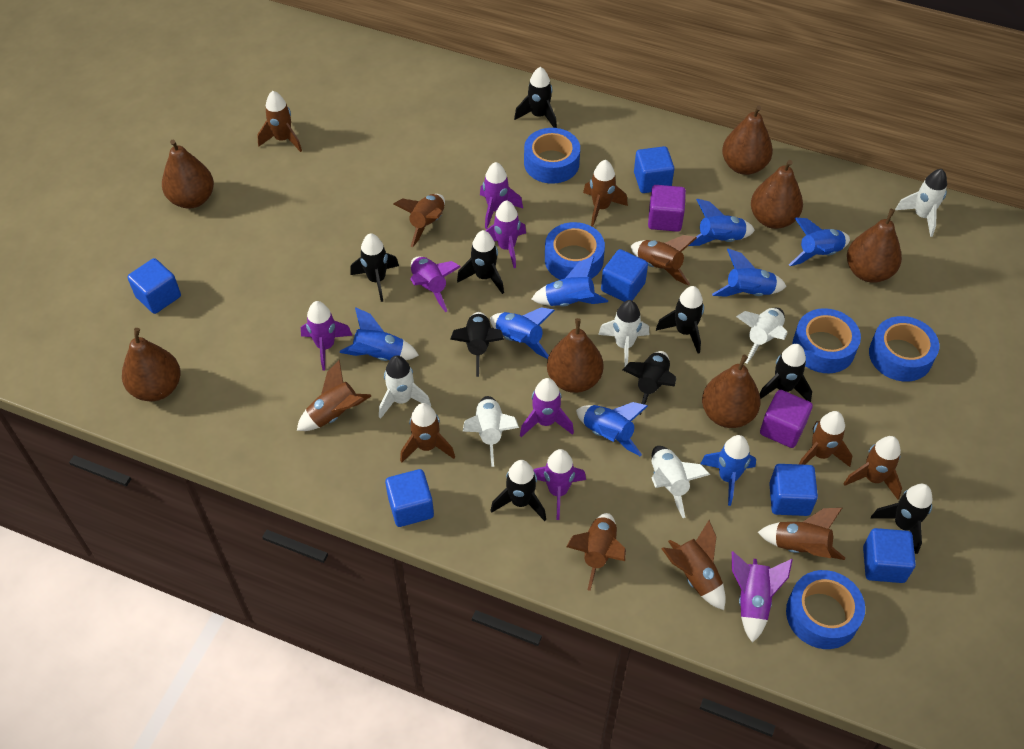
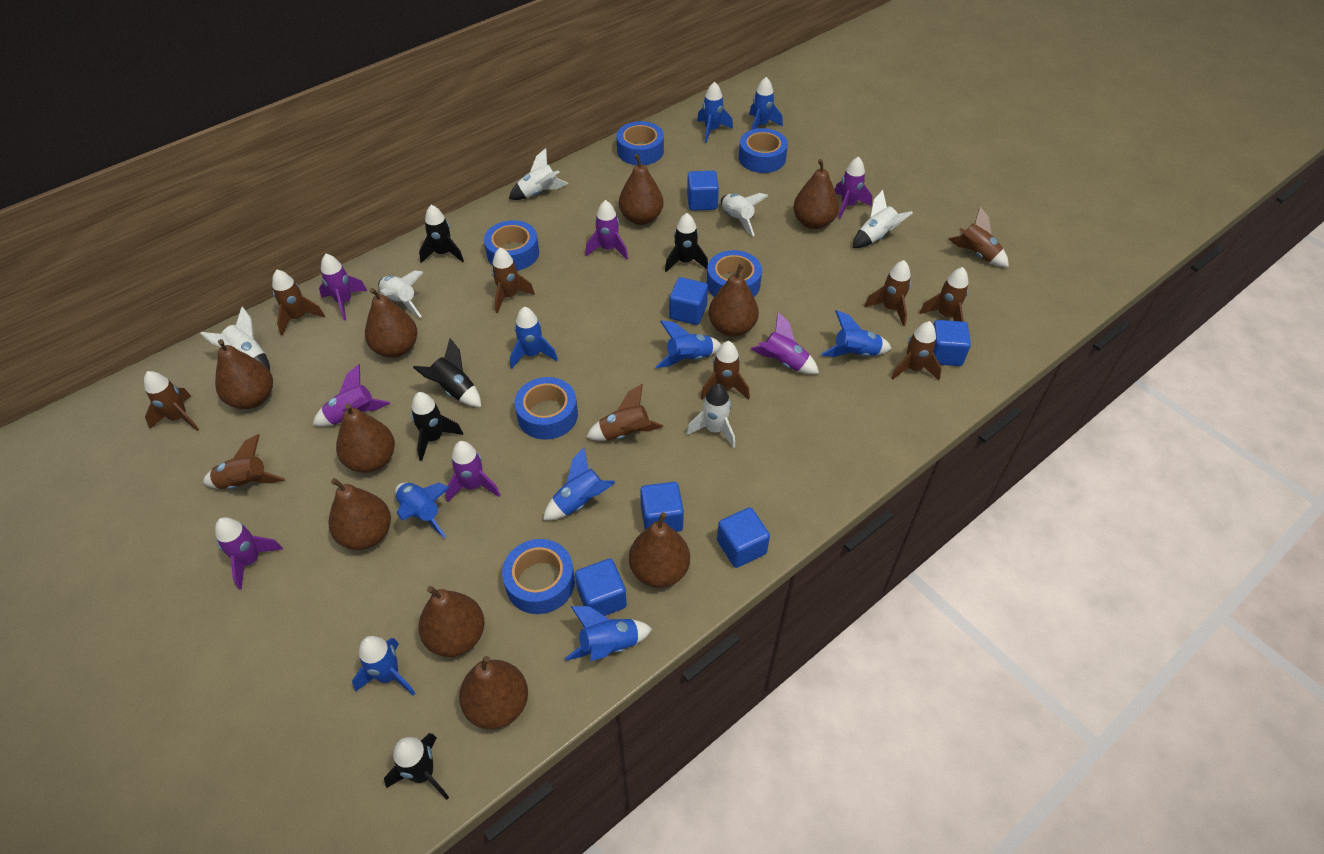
black rocket: 9 -> 5
blue rocket: 8 -> 9
blue tape: 5 -> 6
brown pear: 7 -> 10
brown rocket: 11 -> 10
purple cube: 2 -> 0

